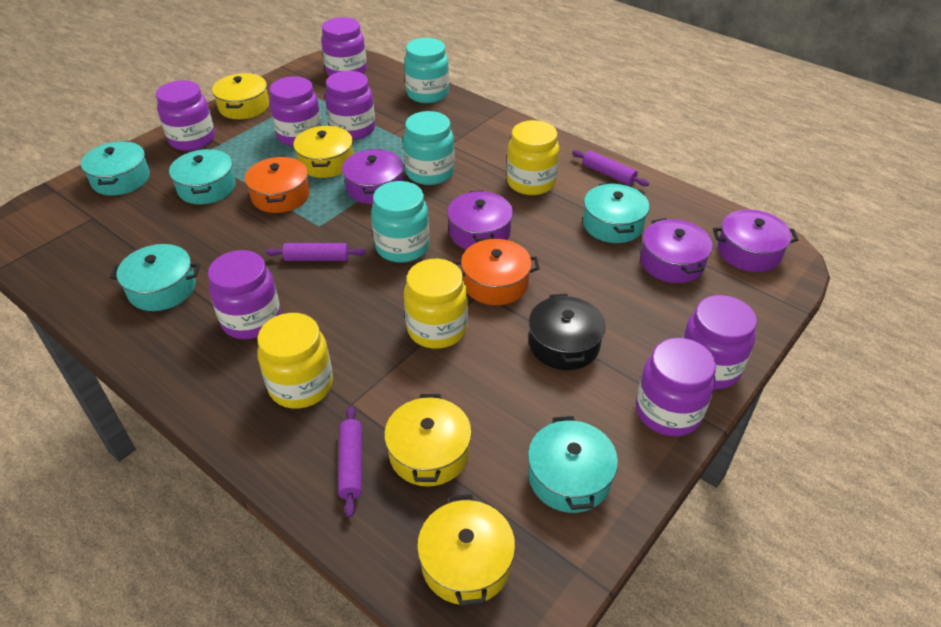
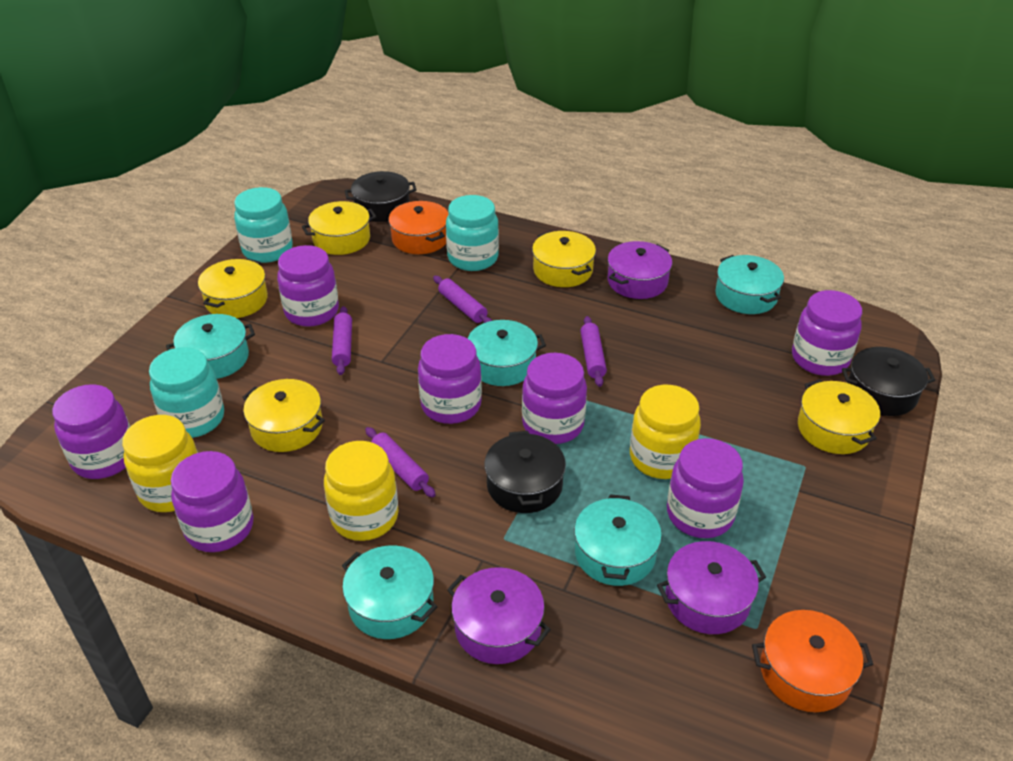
black pot: 1 -> 3
purple pot: 4 -> 3
purple rolling pin: 3 -> 4
yellow pot: 4 -> 5

